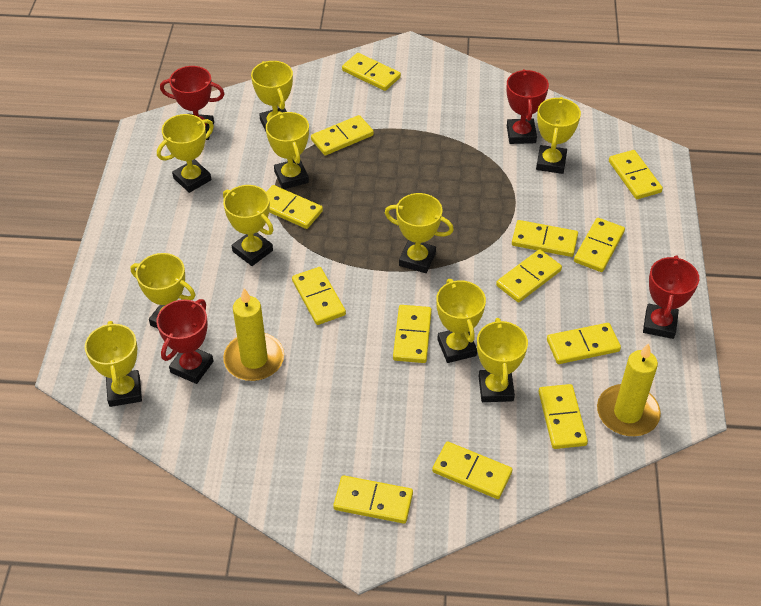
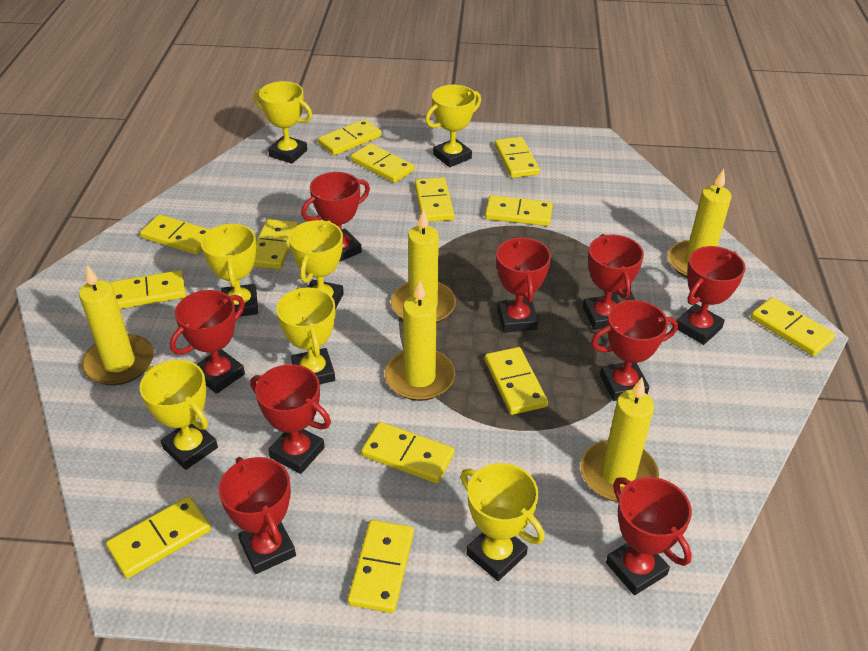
red trophy: 4 -> 9
yellow candle: 2 -> 5
yellow trophy: 10 -> 7

